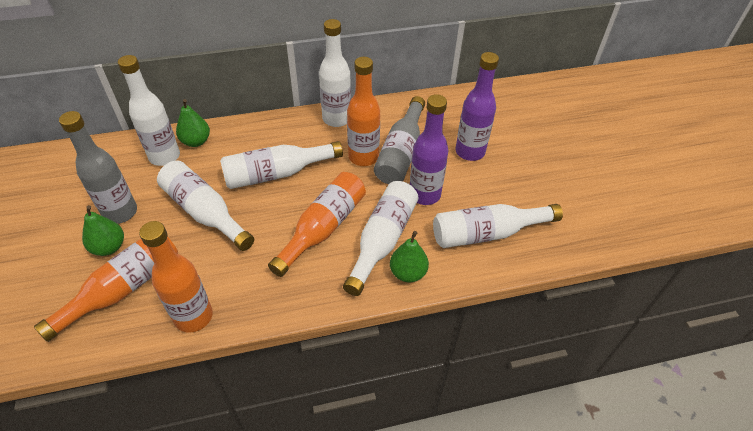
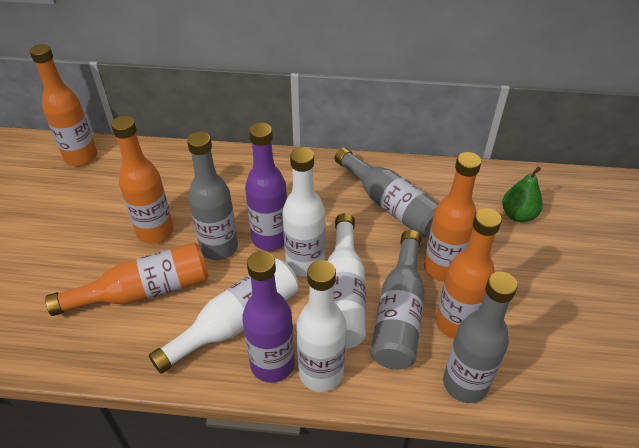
green pear: 3 -> 1
grey bottle: 2 -> 4
orange bottle: 4 -> 5
white bottle: 6 -> 4

